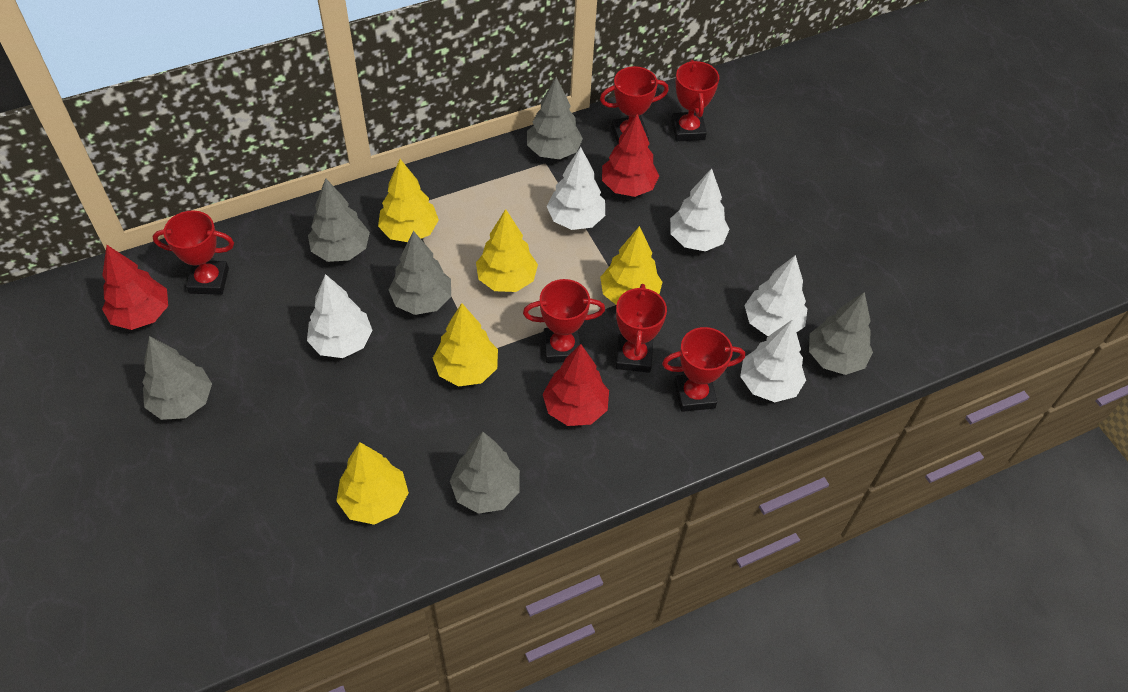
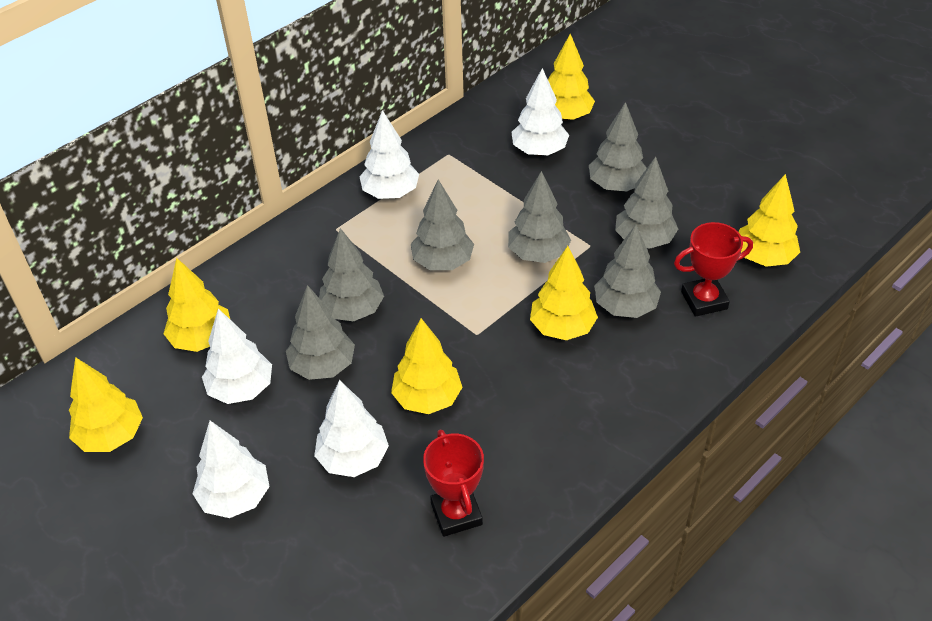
grey tree: 6 -> 7
red tree: 3 -> 0
red trophy: 6 -> 2
yellow tree: 5 -> 6

